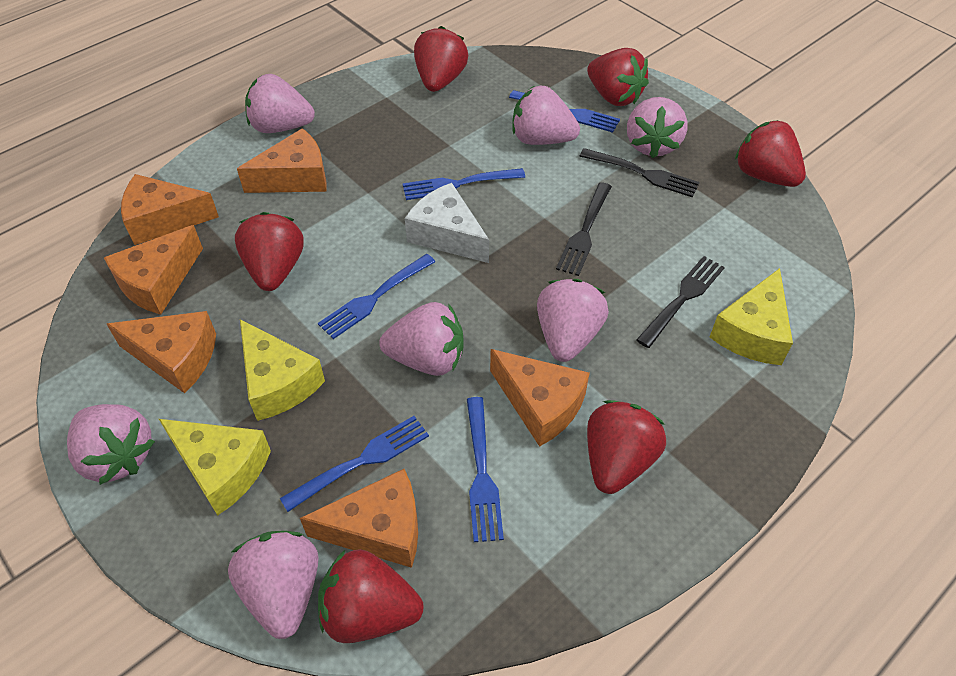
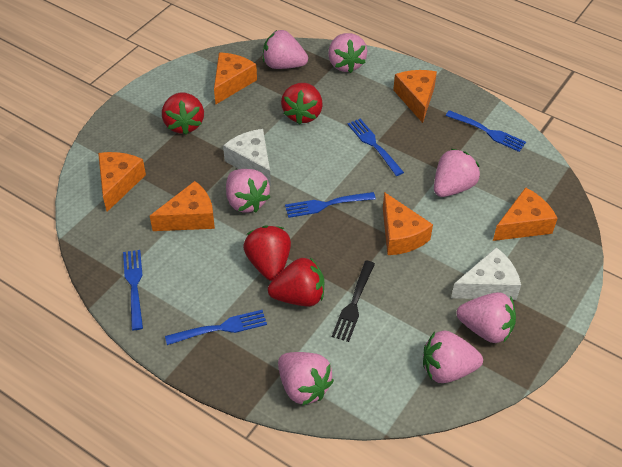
black fork: 3 -> 1
red strawberry: 6 -> 4
white cheese: 1 -> 2
yellow cheese: 3 -> 0

